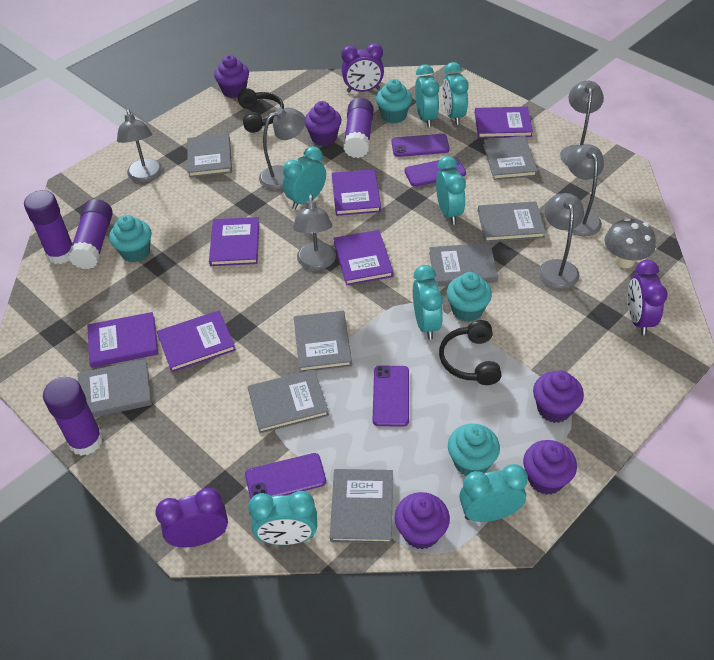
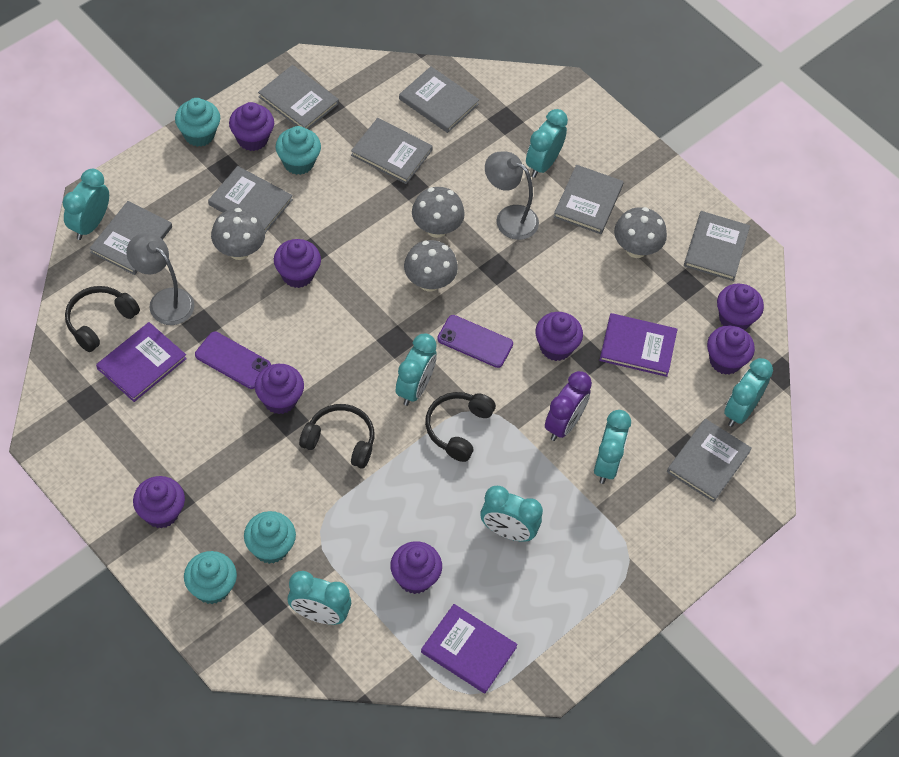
black headphones: 2 -> 3
grey lamp: 6 -> 2
grey mushroom: 1 -> 4
purple book: 6 -> 3
purple clock: 3 -> 1
purple cupcake: 5 -> 8
purple glue stick: 4 -> 0
purple phone: 4 -> 2

